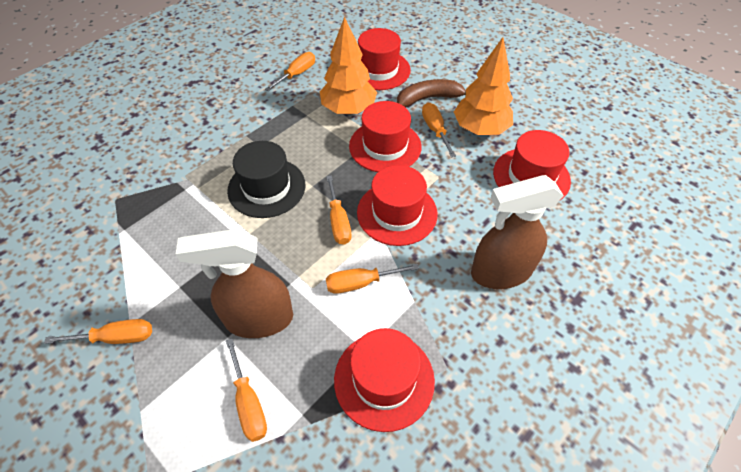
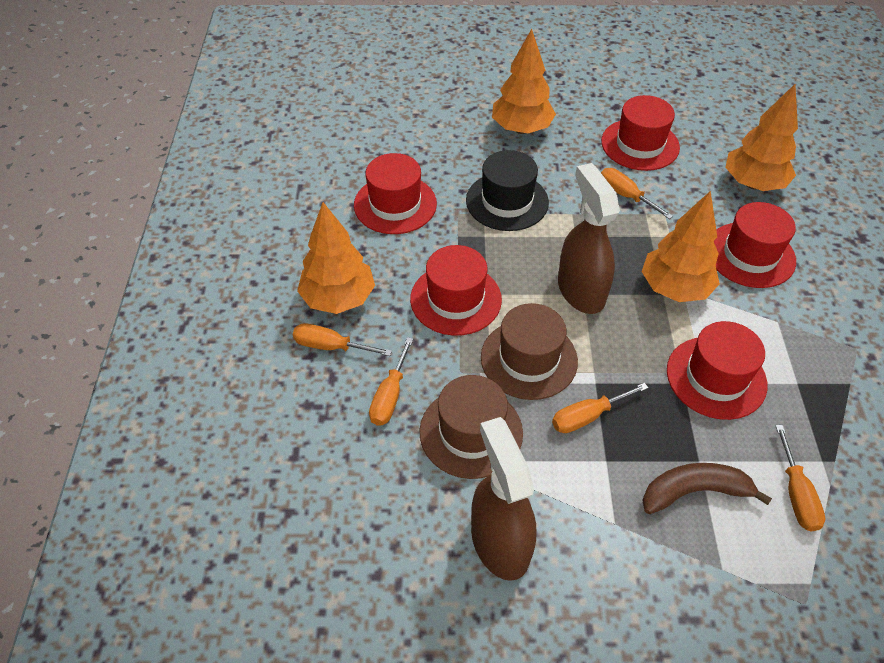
brown hat: 0 -> 2
orange screwdriver: 6 -> 5
orange tree: 2 -> 4

